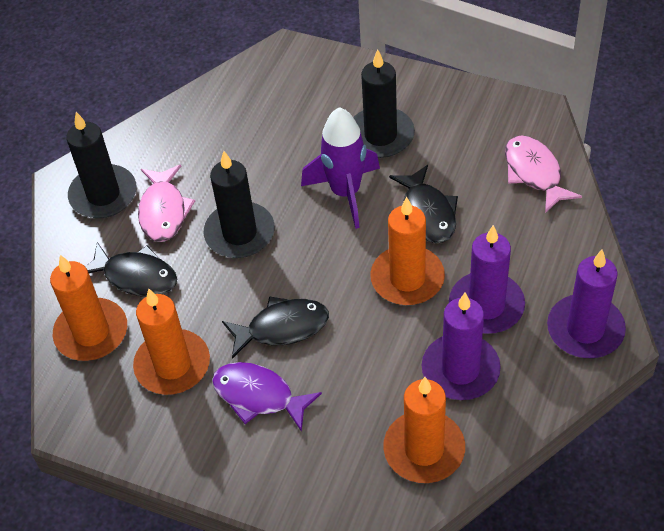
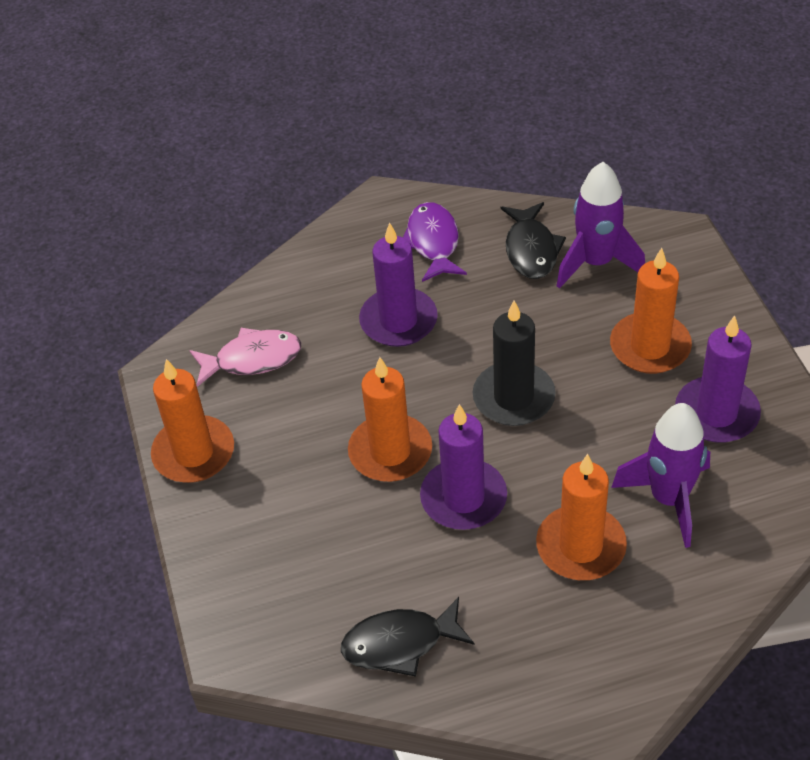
black candle: 3 -> 1
black fish: 3 -> 2
pink fish: 2 -> 1
purple rocket: 1 -> 2

